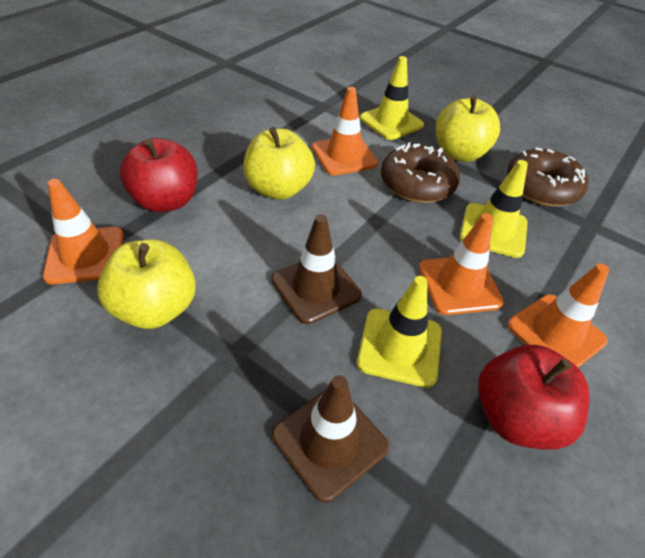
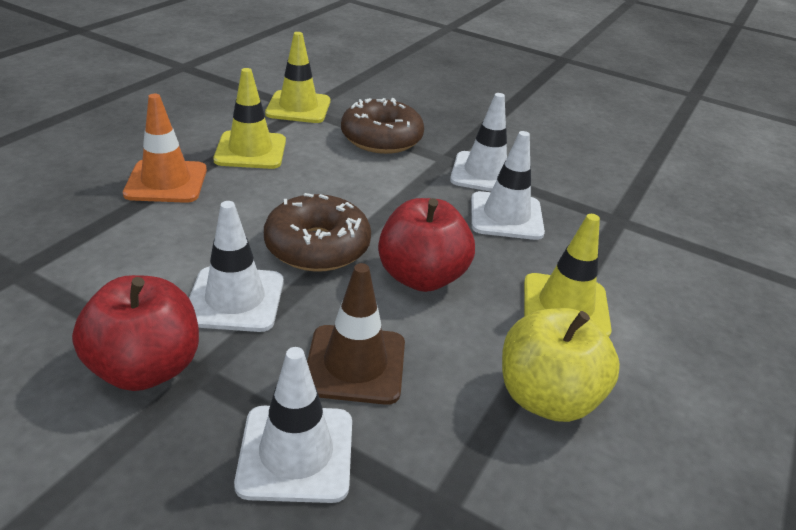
brown traffic cone: 2 -> 1
orange traffic cone: 4 -> 1
white traffic cone: 0 -> 4
yellow apple: 3 -> 1

